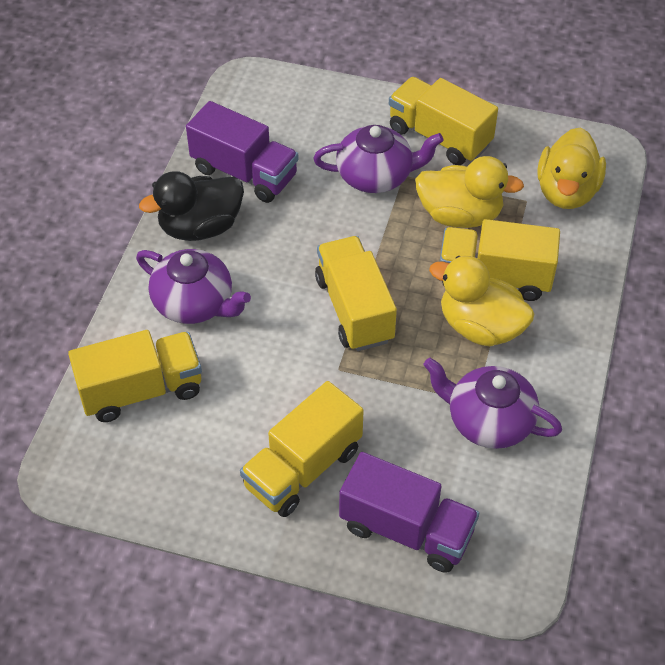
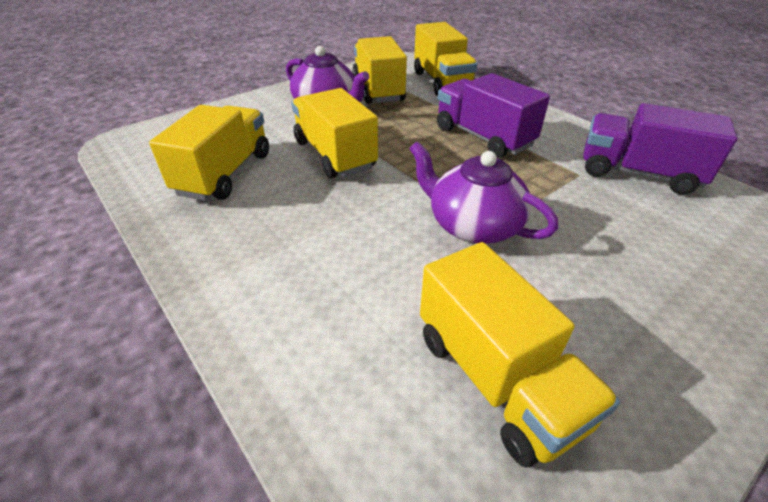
black duck: 1 -> 0
purple teapot: 3 -> 2
yellow duck: 3 -> 0

